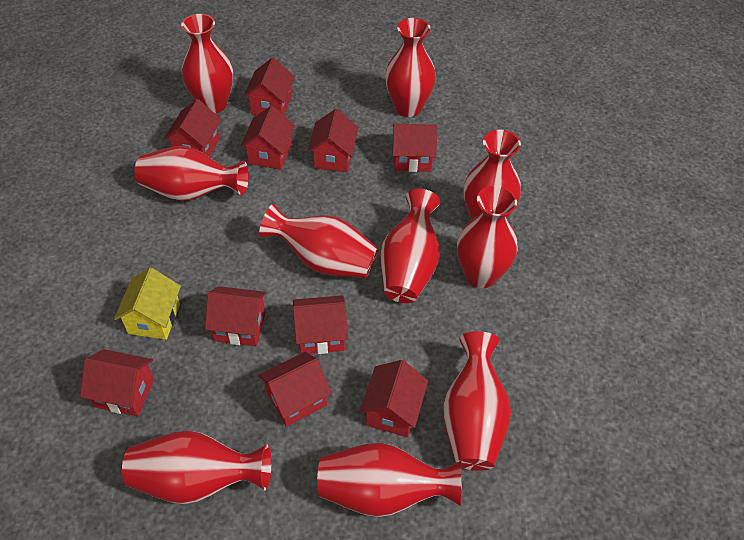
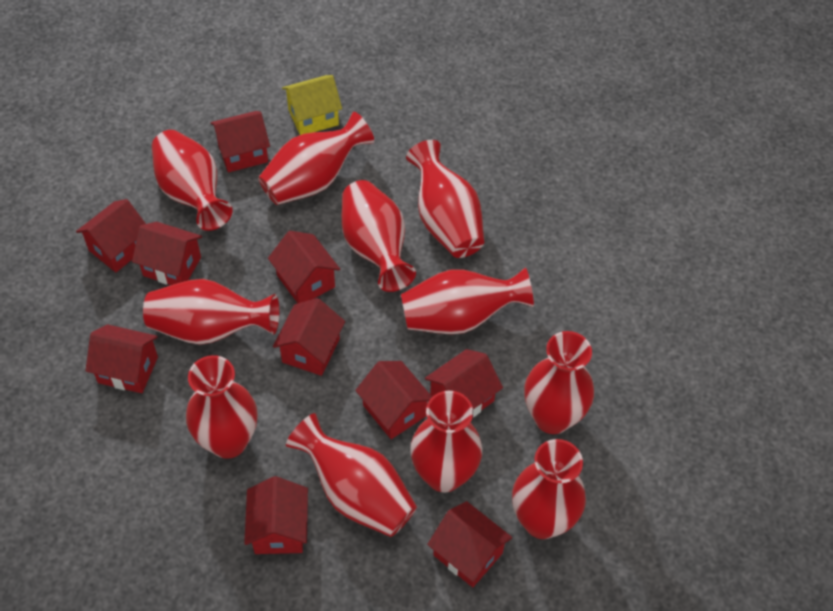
red vase: 10 -> 11

